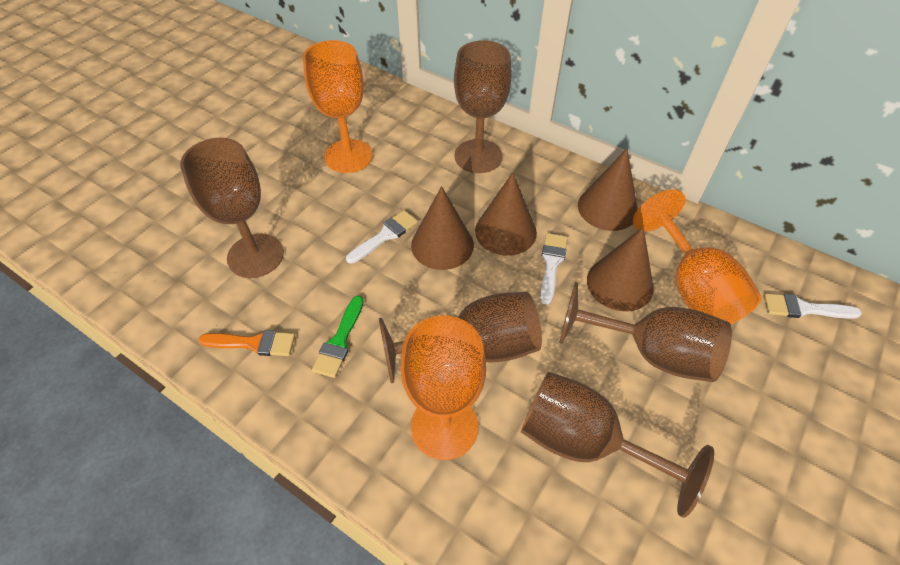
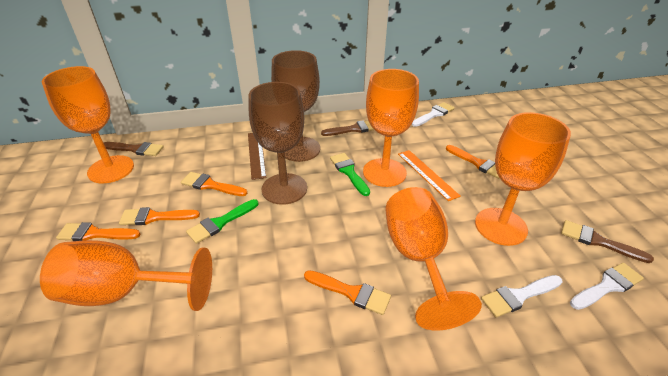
brown brush: 0 -> 3
brown cone: 4 -> 0
brown goblet: 5 -> 2
brown ruler: 0 -> 1
green brush: 1 -> 2
orange brush: 1 -> 5
orange goblet: 3 -> 5
orange ruler: 0 -> 1

